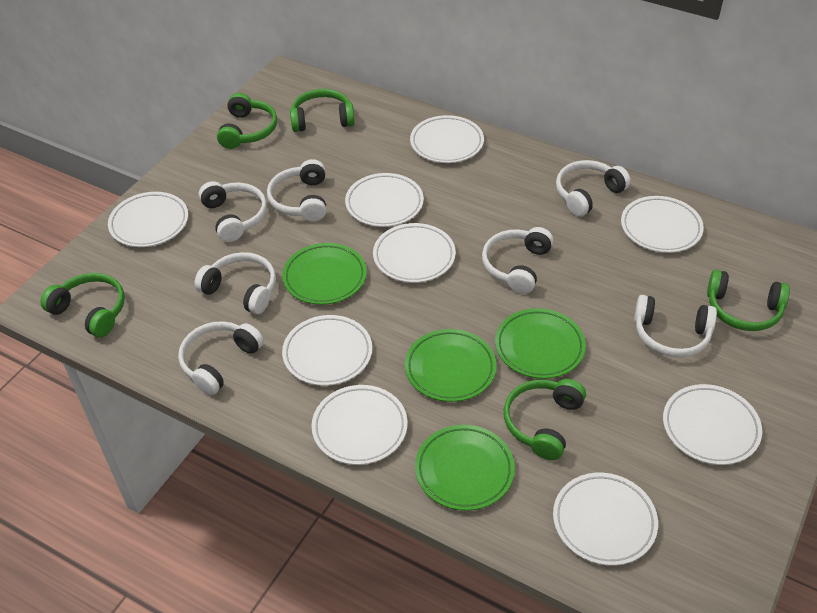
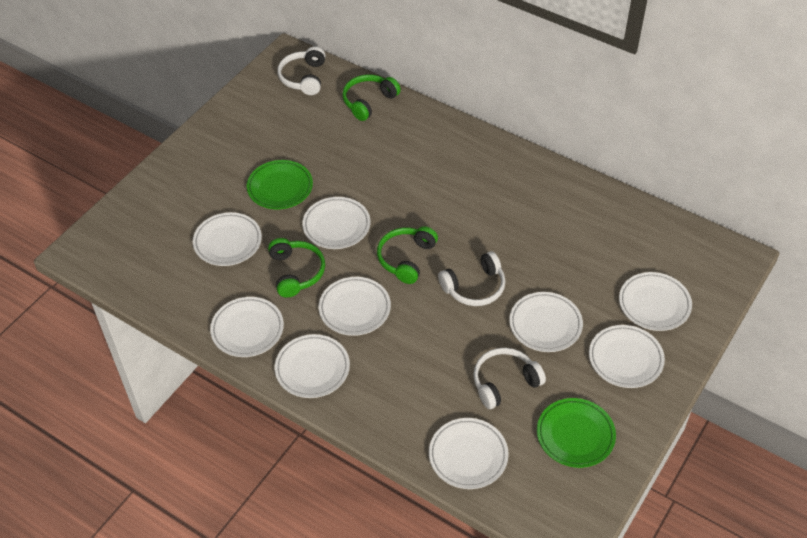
green headphones: 5 -> 3
green plate: 4 -> 2
white headphones: 7 -> 3

